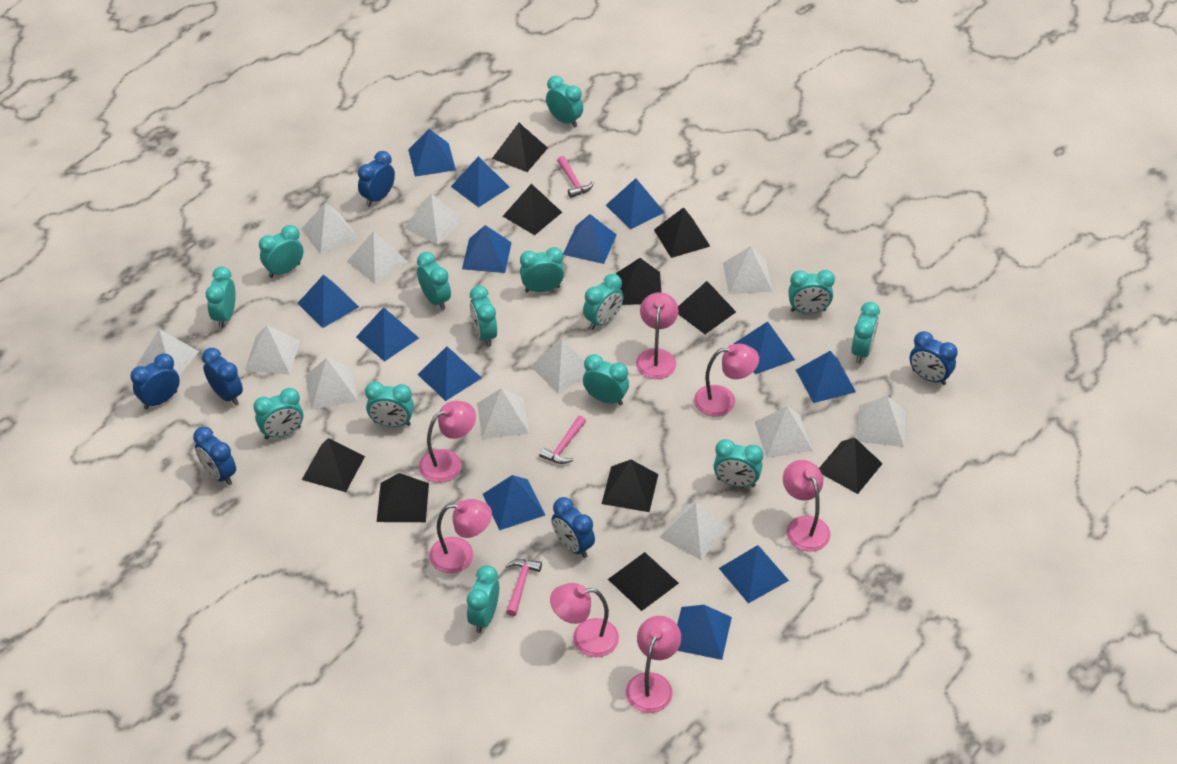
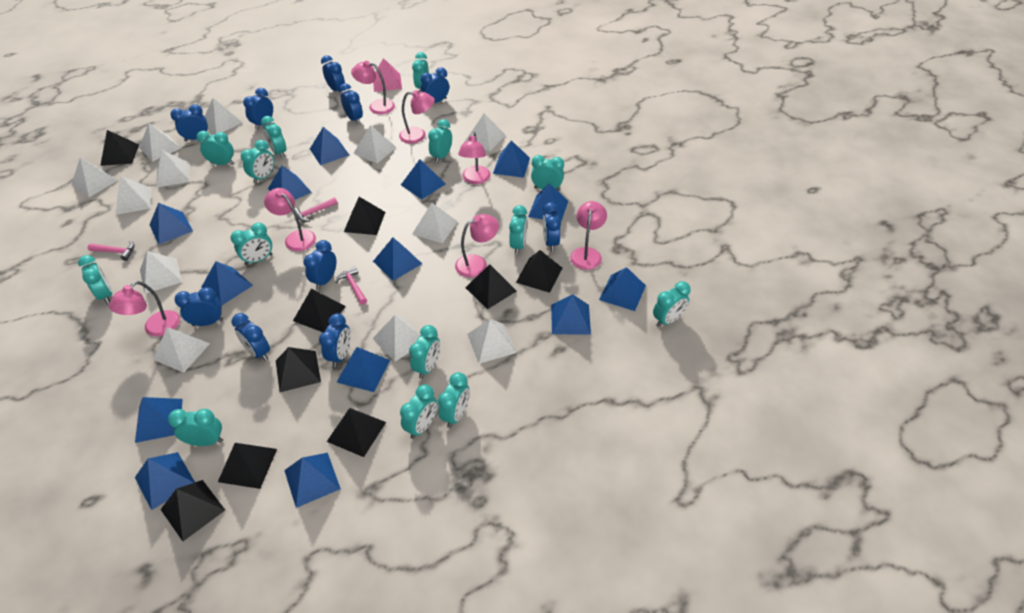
black pyramid: 10 -> 9
blue clock: 6 -> 10
blue pyramid: 13 -> 14
pink pyramid: 0 -> 1

